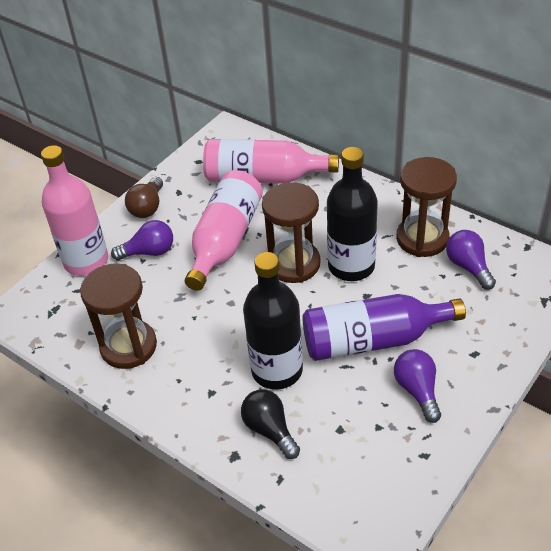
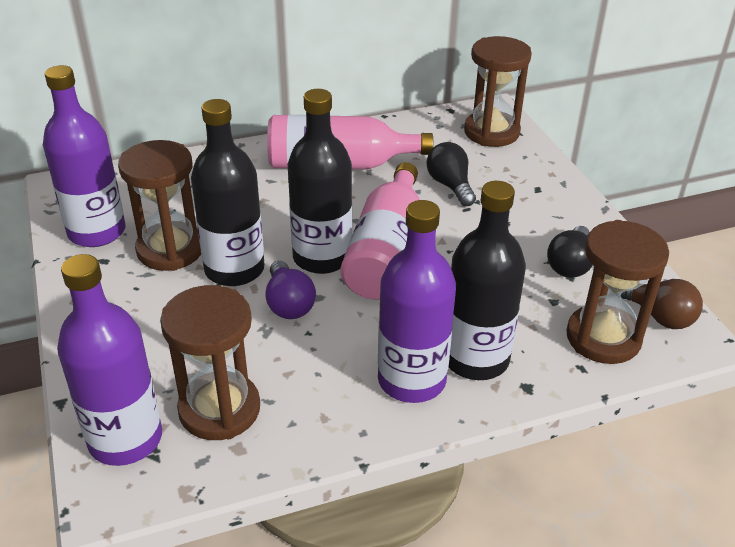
black bottle: 2 -> 3
black light bulb: 1 -> 2
brown hourglass: 3 -> 4
pink bottle: 3 -> 2
purple bottle: 1 -> 3
purple light bulb: 3 -> 1

